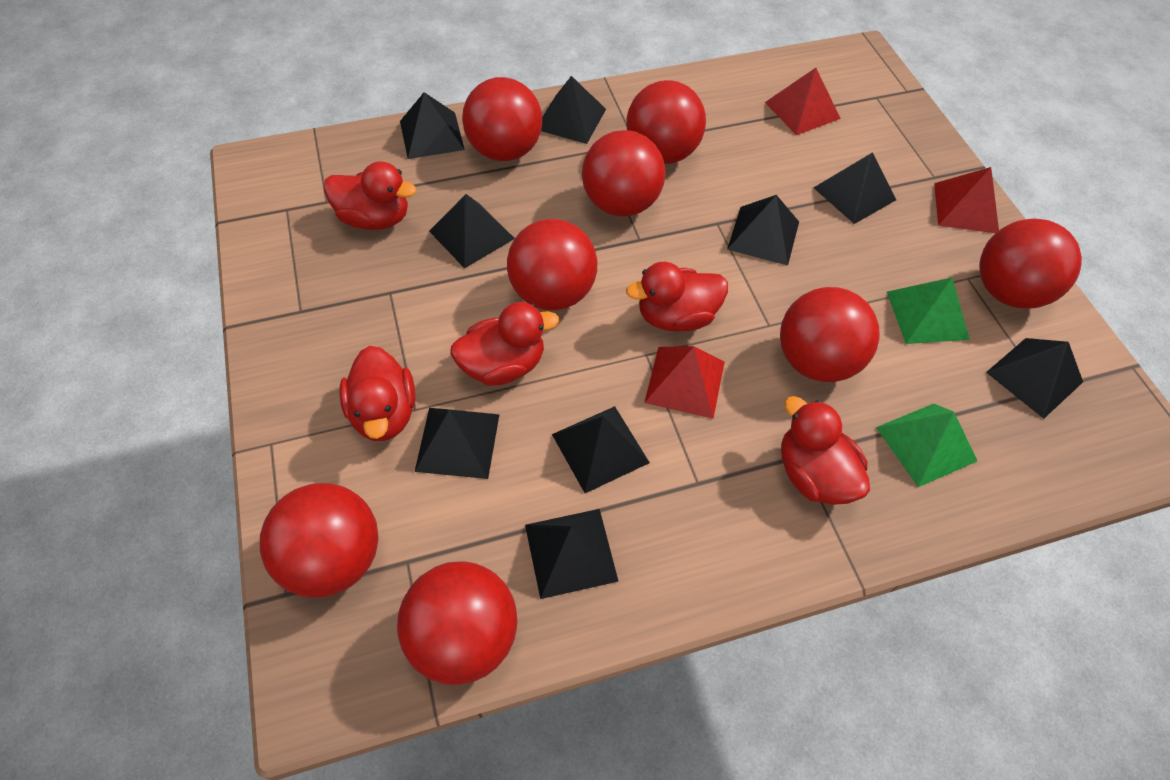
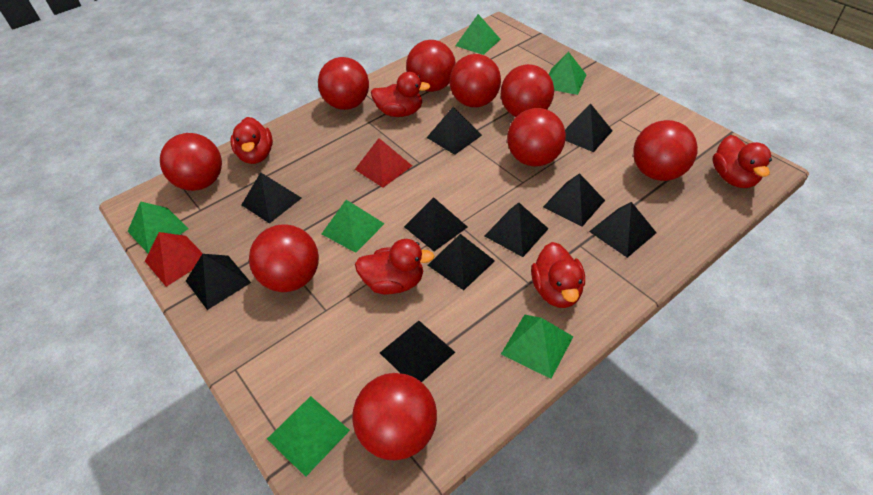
black pyramid: 9 -> 10
green pyramid: 2 -> 6
red ball: 8 -> 9
red pyramid: 3 -> 2

